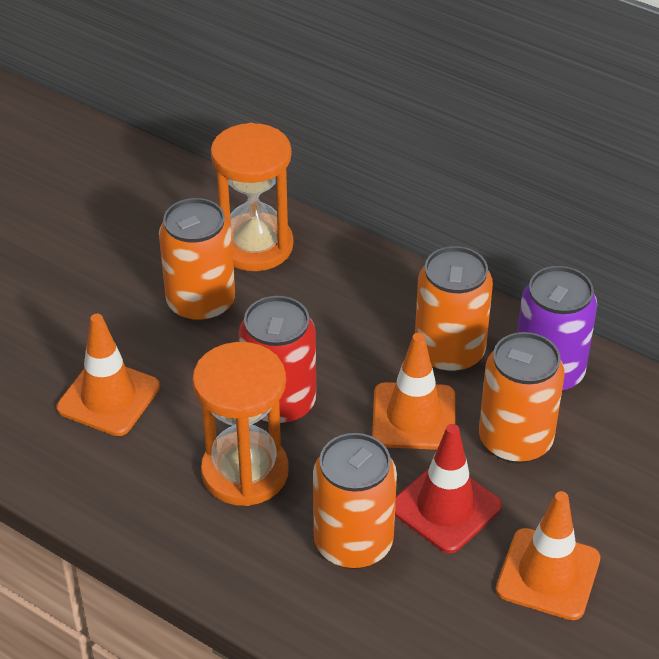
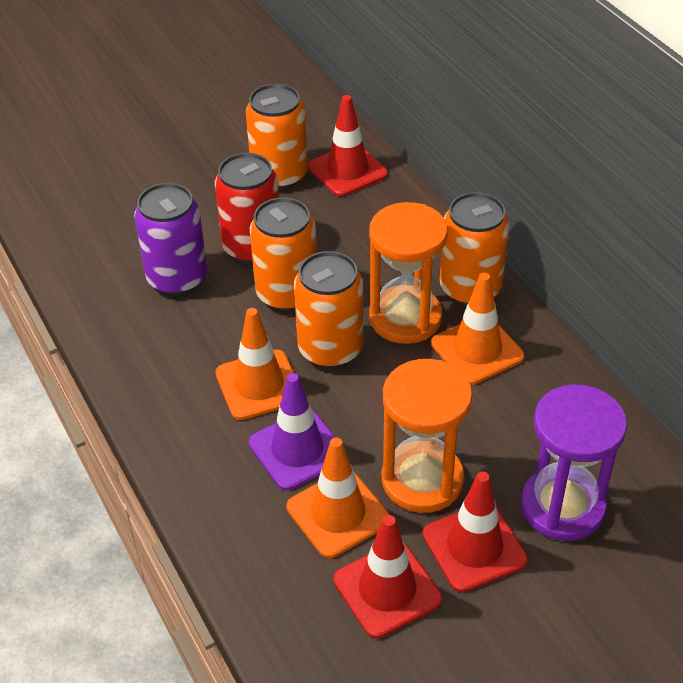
purple hourglass: 0 -> 1
purple traffic cone: 0 -> 1
red traffic cone: 1 -> 3

